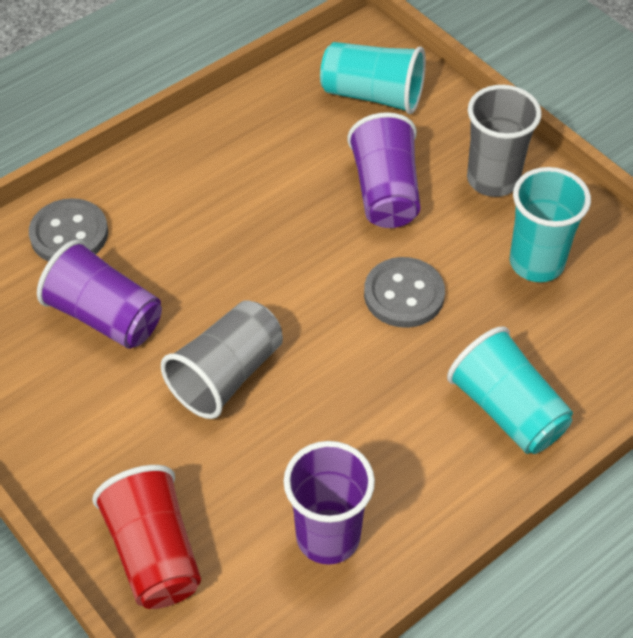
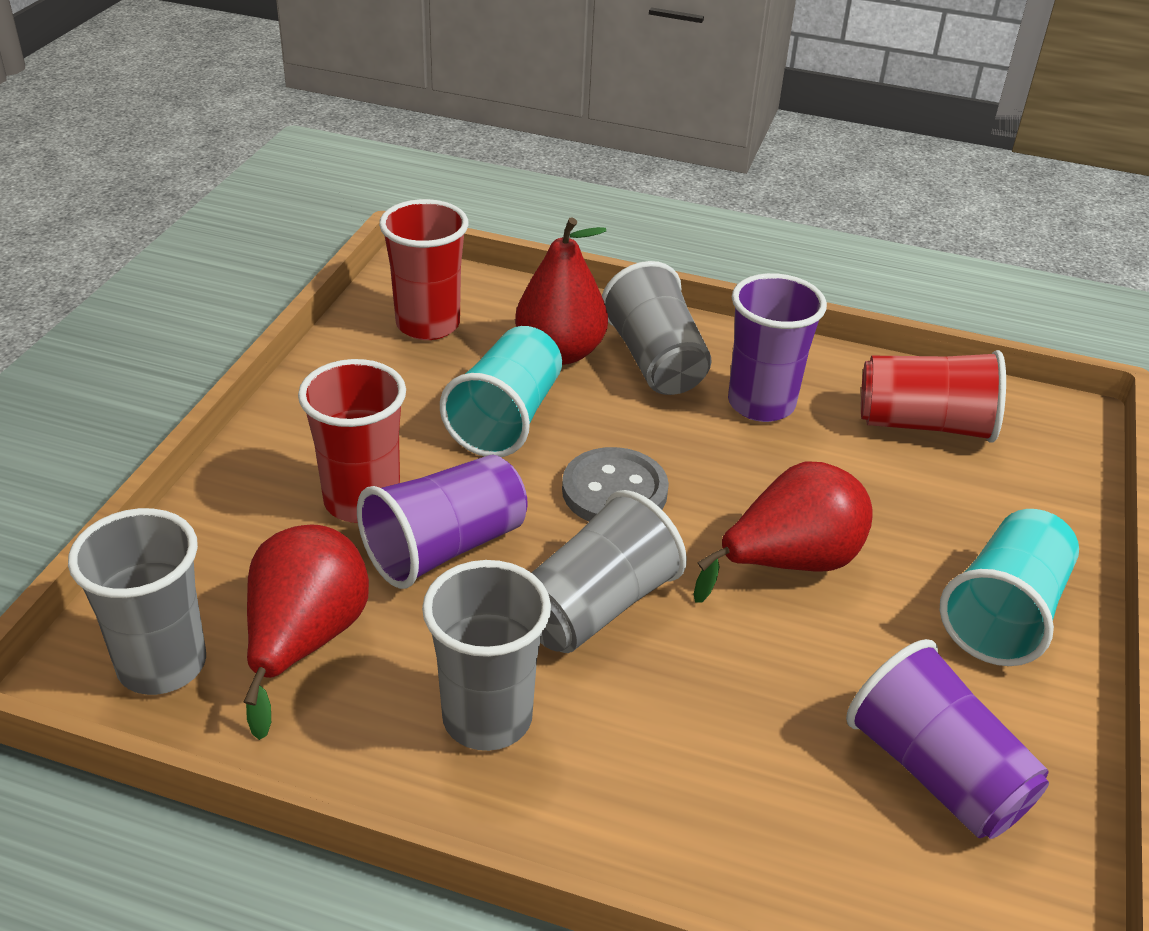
grey button: 2 -> 1
grey cup: 2 -> 4
red cup: 1 -> 3
red pear: 0 -> 3
turquoise cup: 3 -> 2

